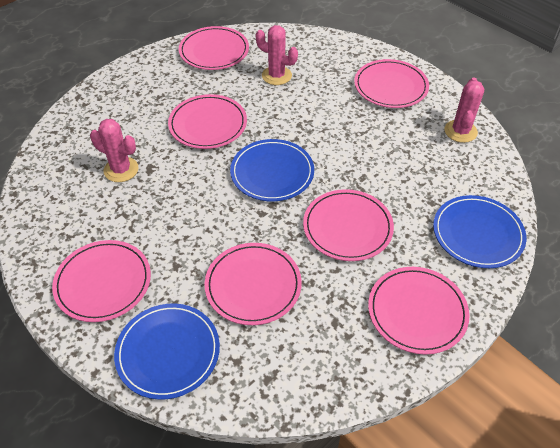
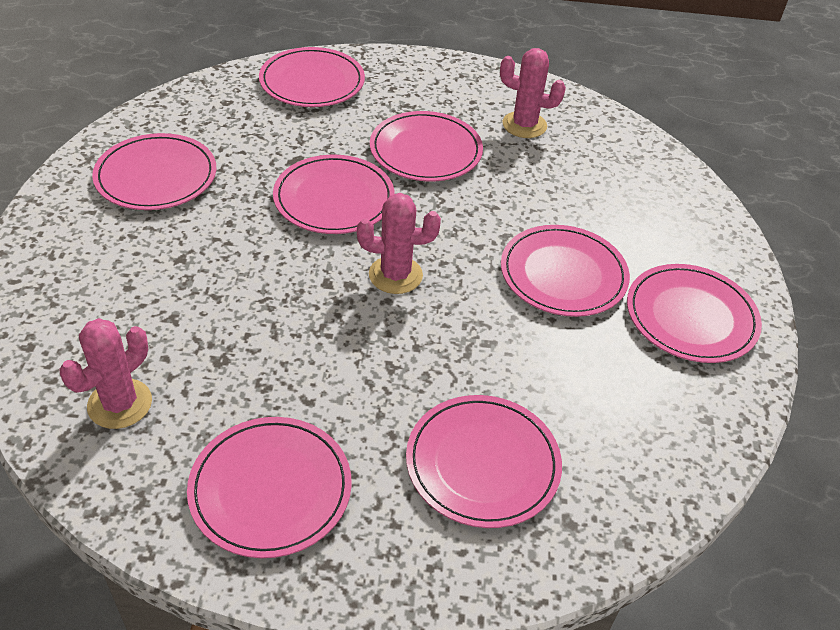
blue plate: 3 -> 0
pink plate: 7 -> 8

